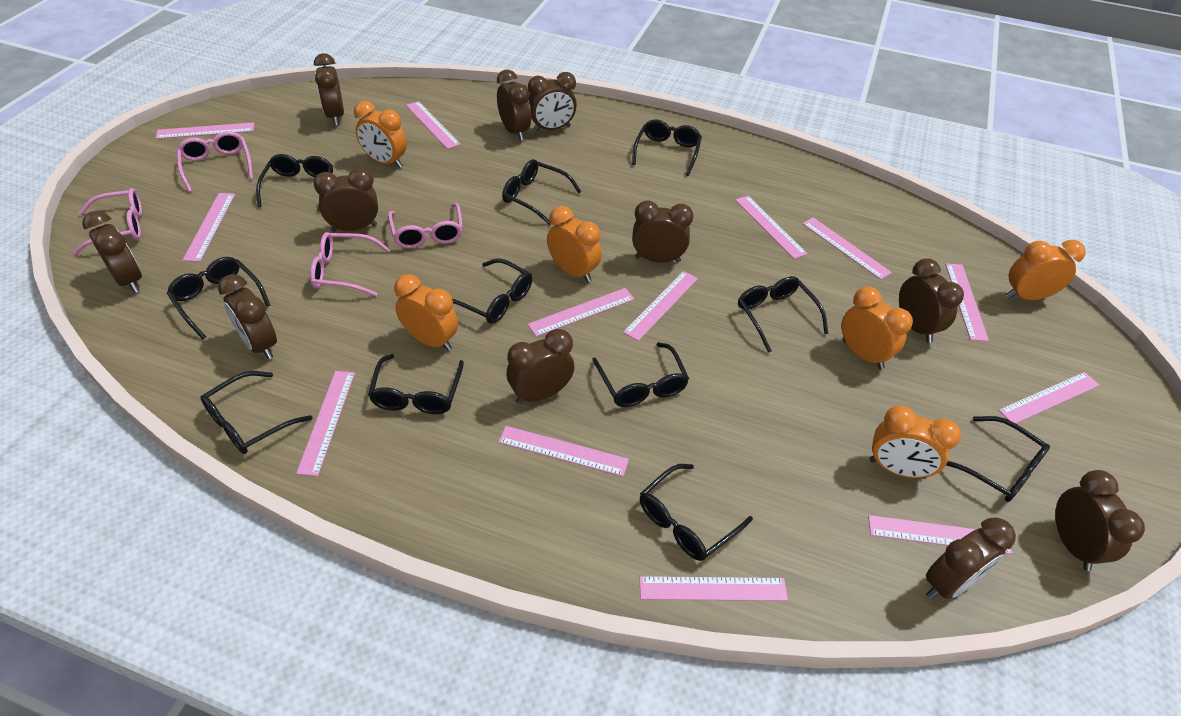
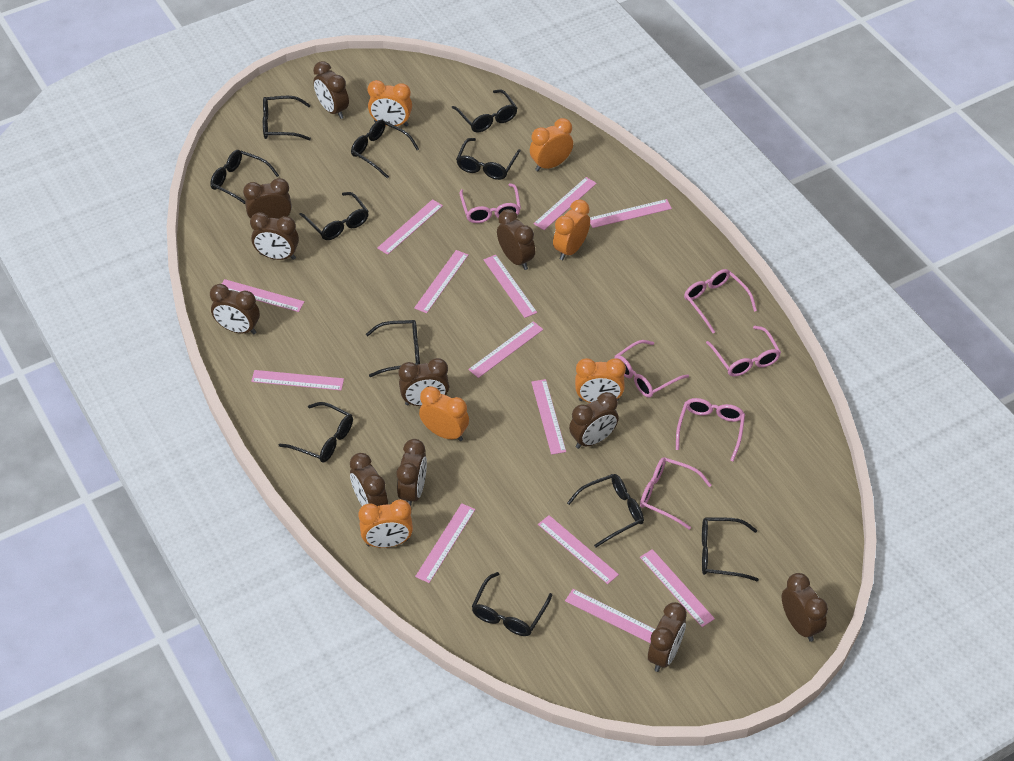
pink glasses: 4 -> 6

